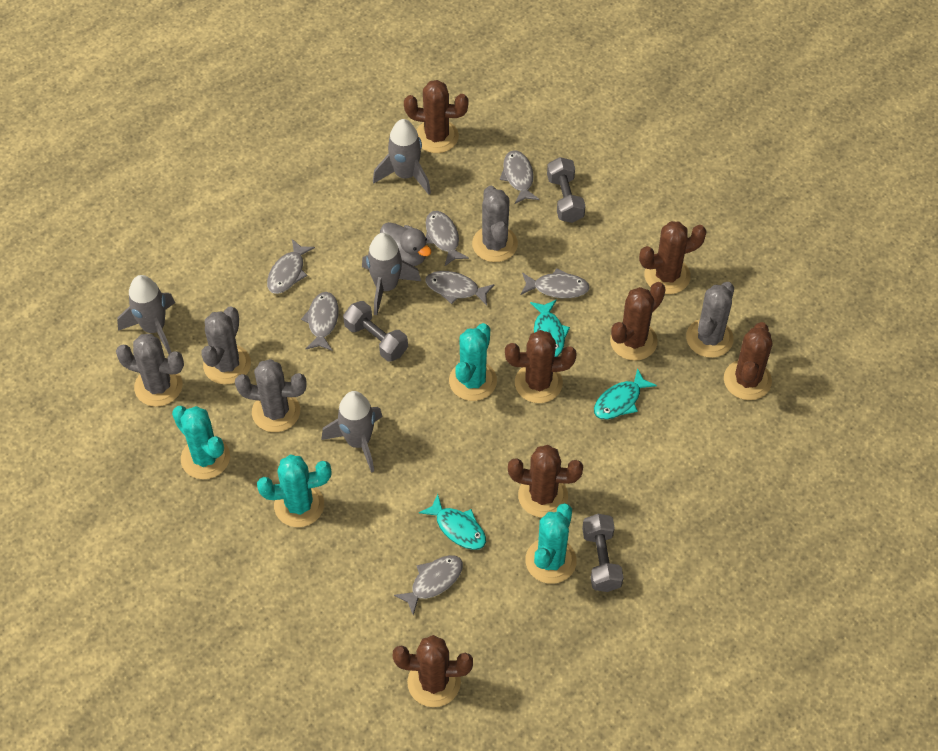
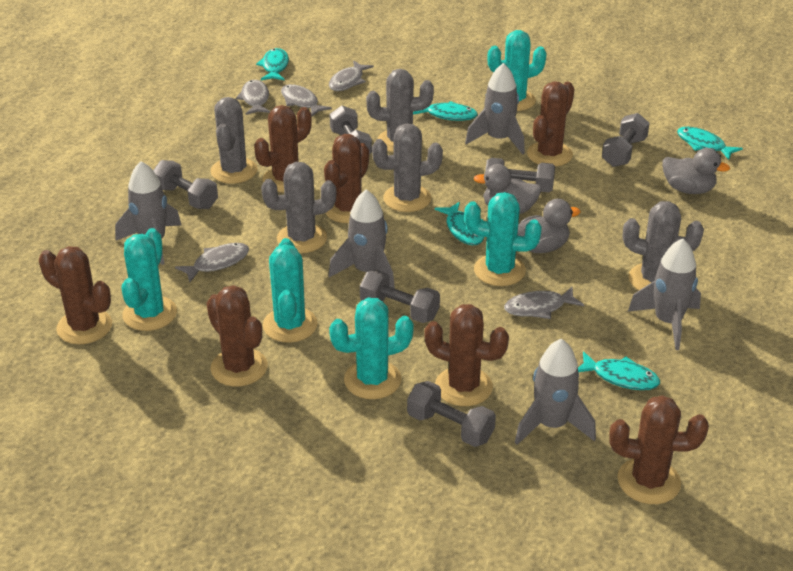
grey duck: 1 -> 3
grey dumbbell: 3 -> 6
grey fish: 7 -> 5
grey rocket: 4 -> 5
turquoise cactus: 4 -> 5
turquoise fish: 3 -> 5

